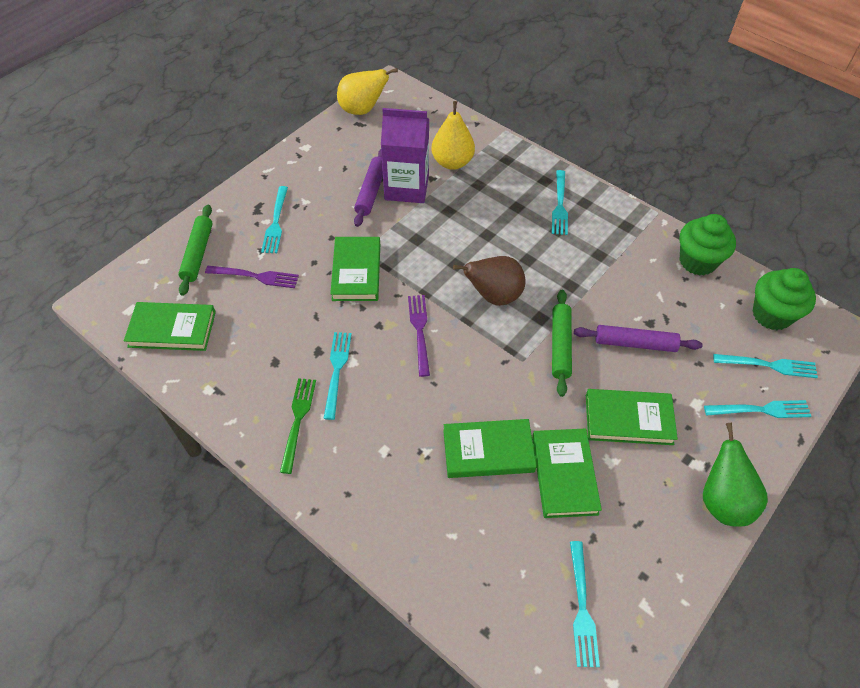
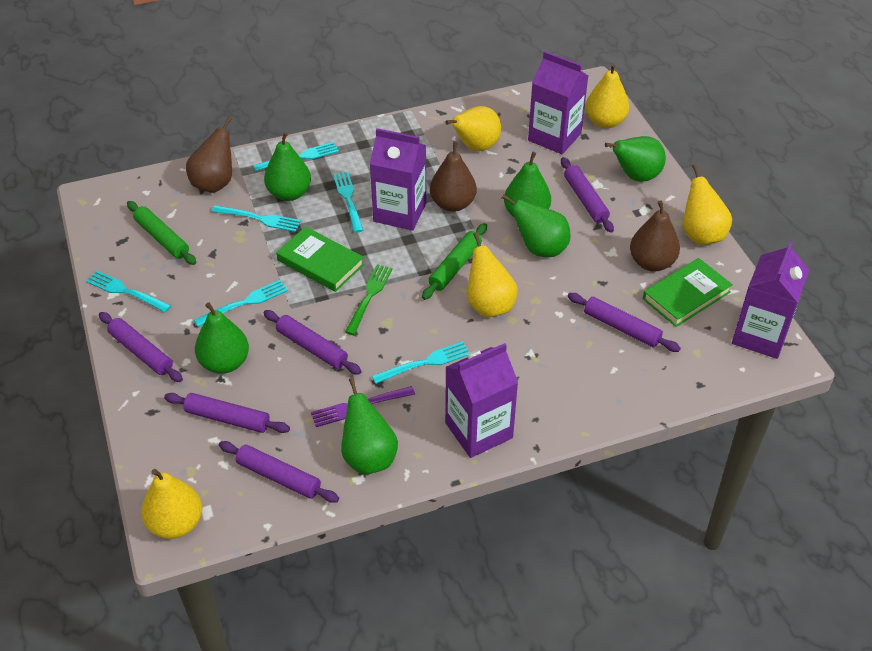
brown pear: 1 -> 3
green book: 5 -> 2
green cupcake: 2 -> 0
green pear: 1 -> 6
purple carton: 1 -> 4
purple fork: 2 -> 1
purple rolling pin: 2 -> 6
yellow pear: 2 -> 5

